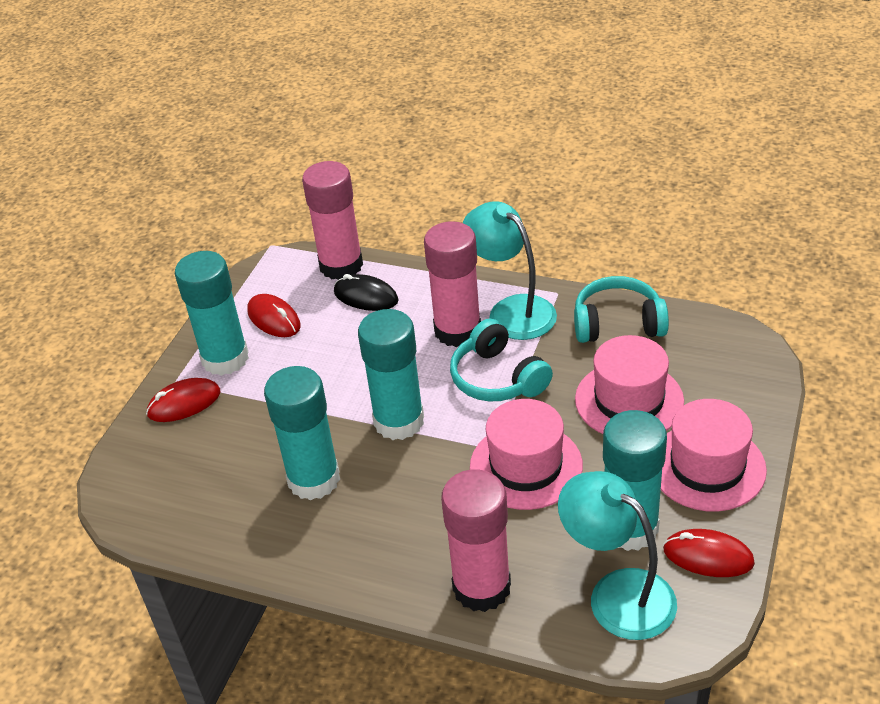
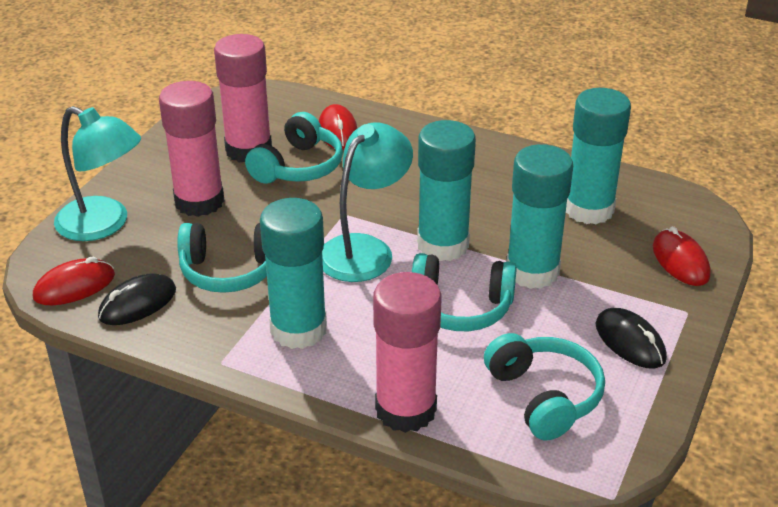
black mouse: 1 -> 2
pink hat: 3 -> 0
turquoise headphones: 2 -> 4

